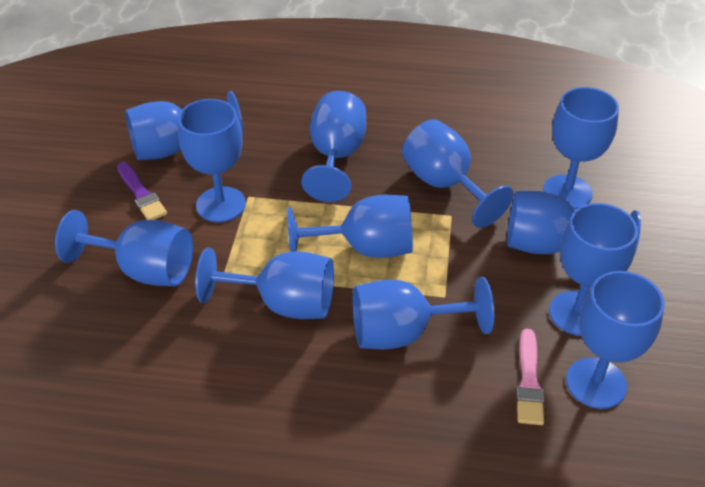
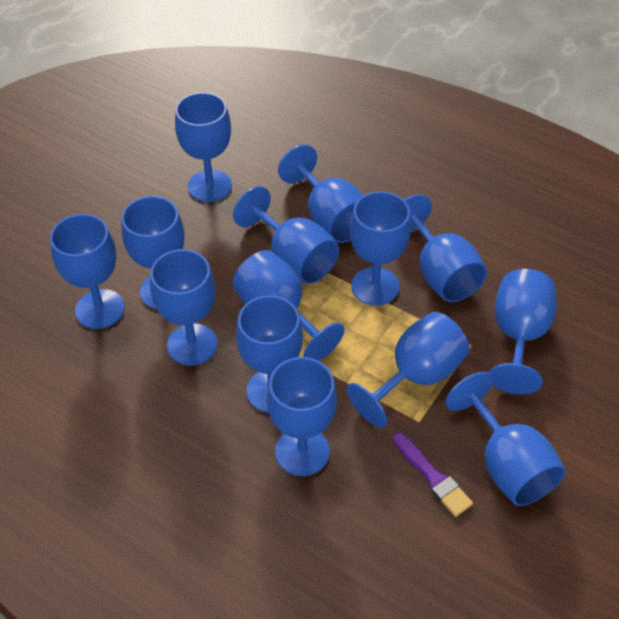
blue goblet: 12 -> 14
pink brush: 1 -> 0

